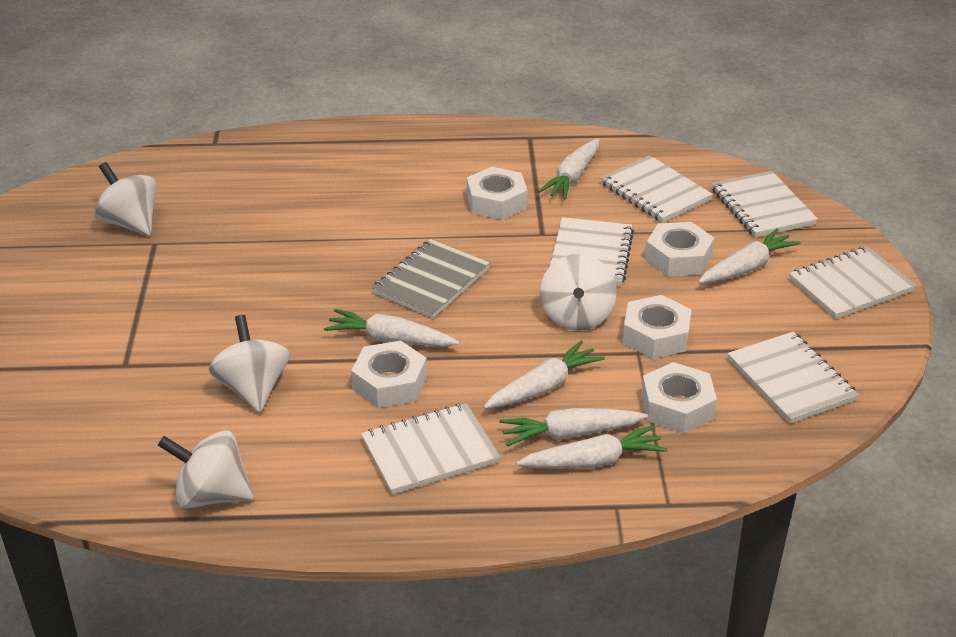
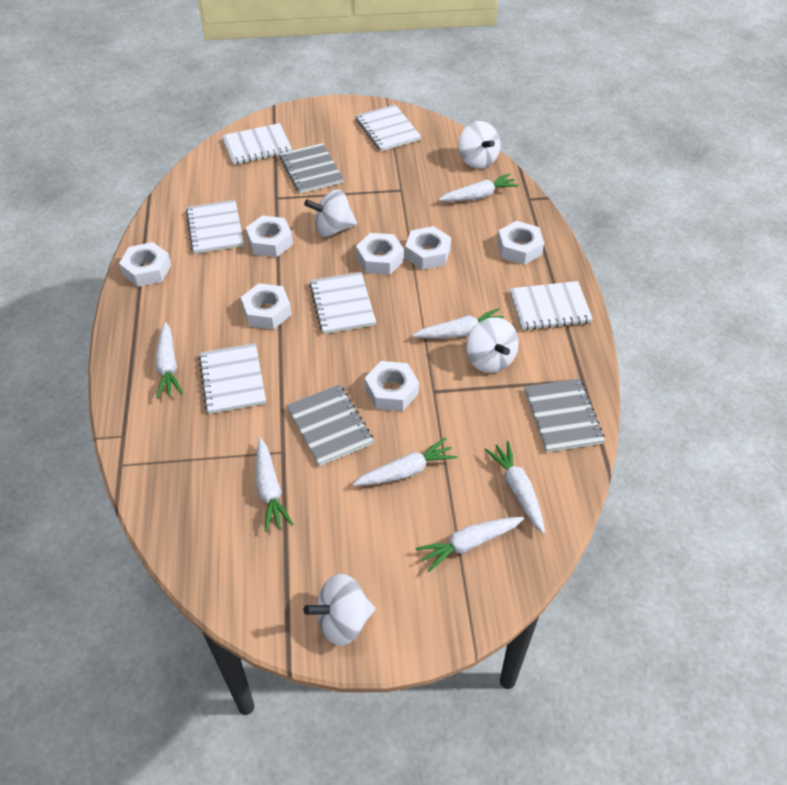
grey notebook: 1 -> 3
white carrot: 6 -> 7
white nut: 5 -> 7

